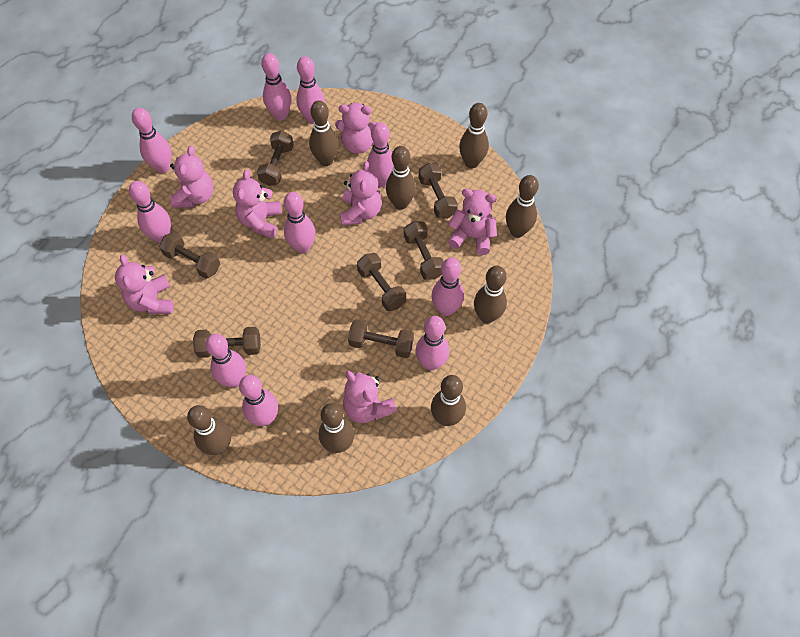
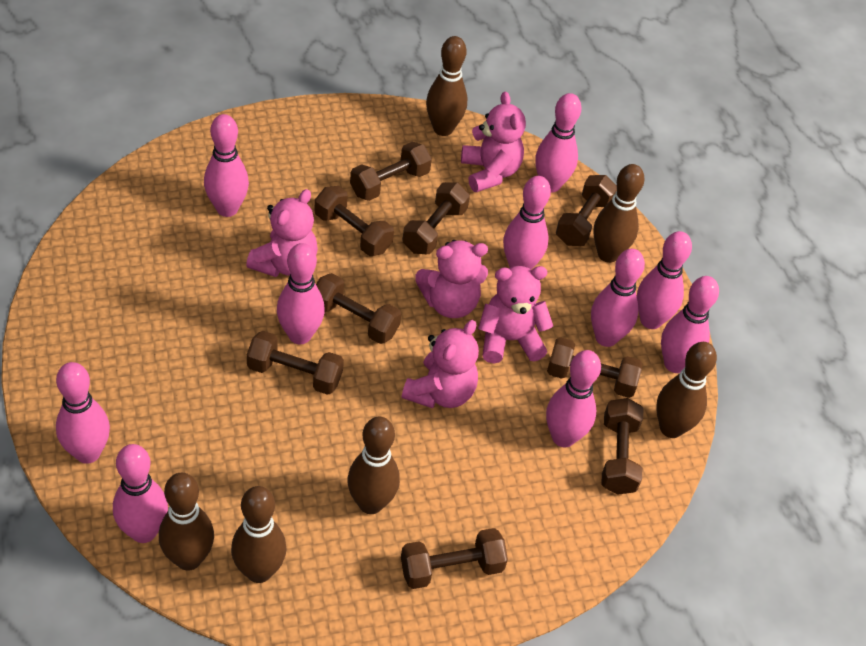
brown bowling pin: 8 -> 6
brown dumbbell: 7 -> 9
pink teddy bear: 7 -> 5

